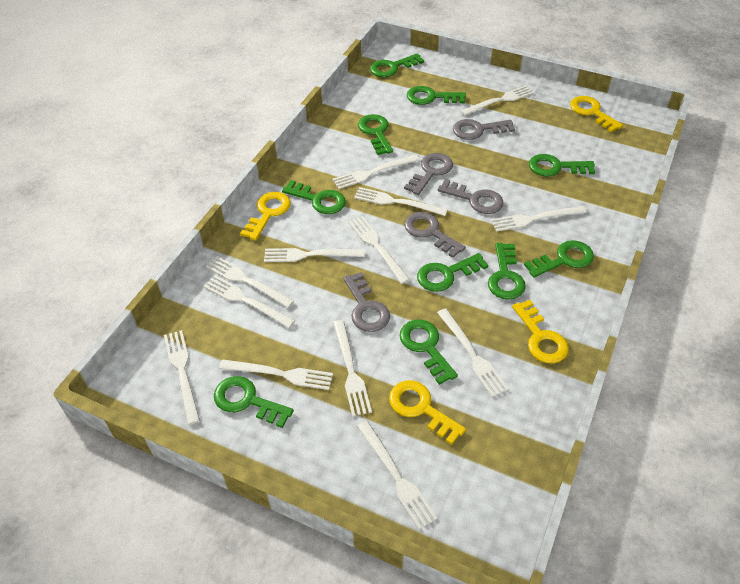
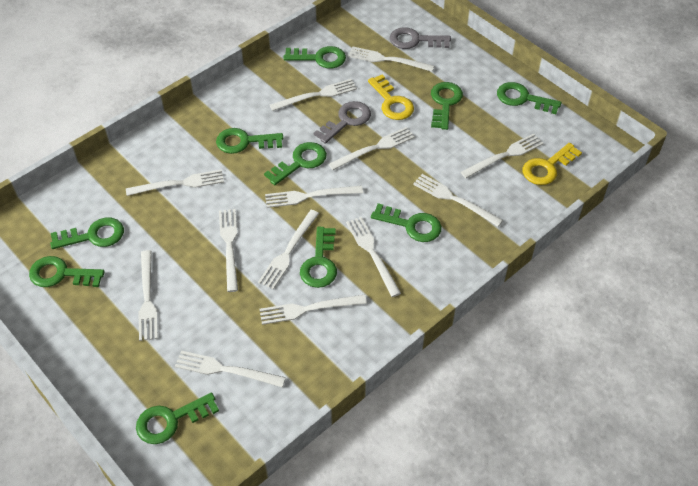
grey key: 5 -> 2
yellow key: 4 -> 2

